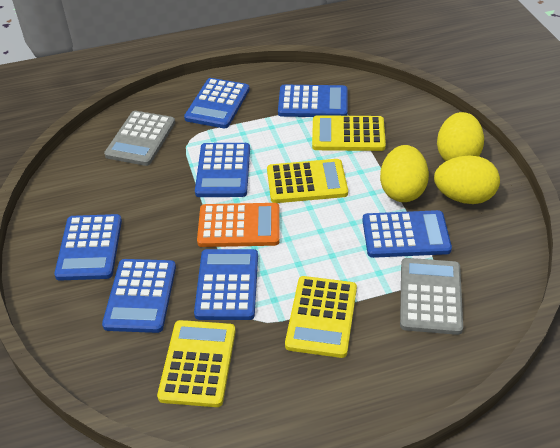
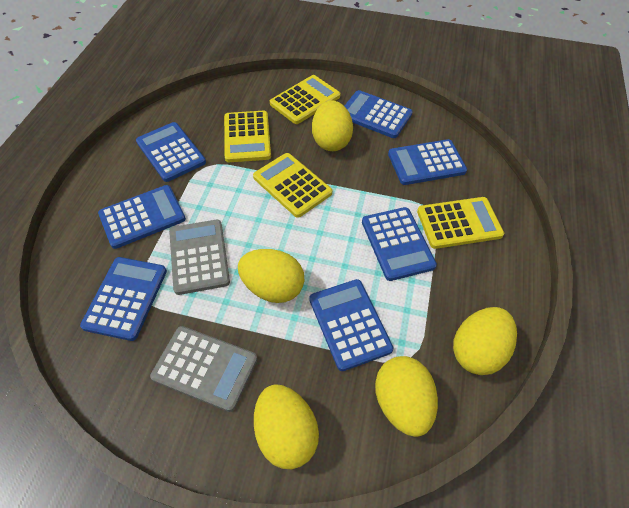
orange calculator: 1 -> 0
yellow egg: 3 -> 5

